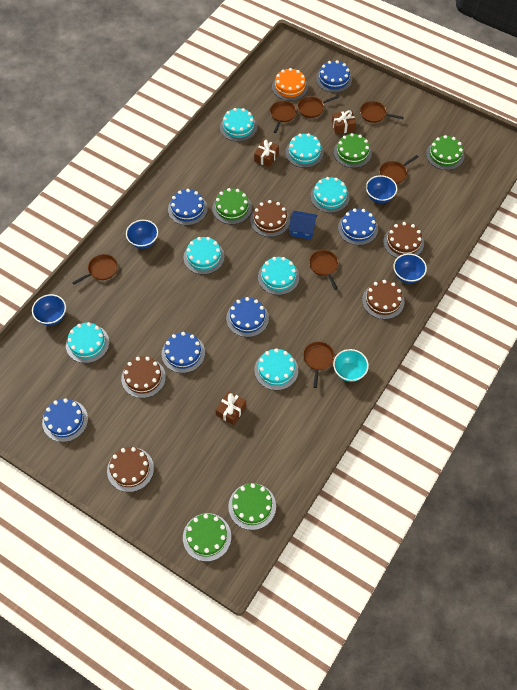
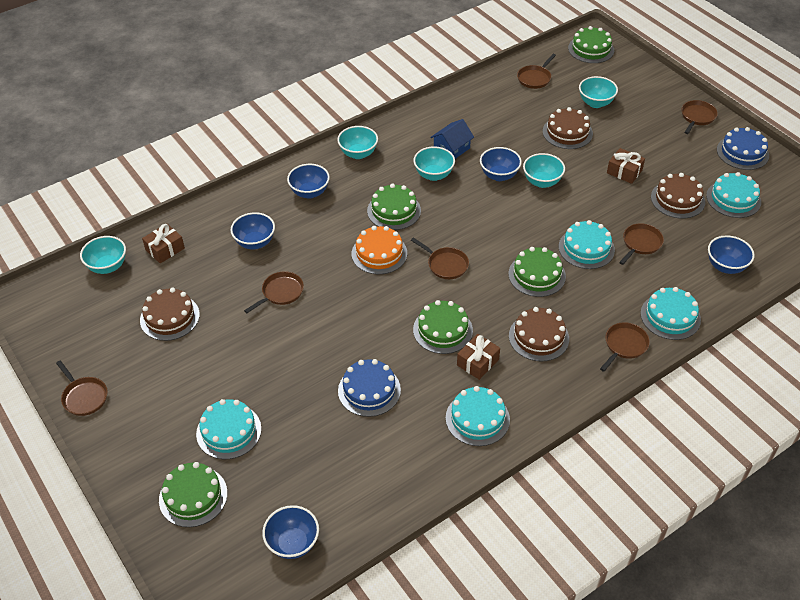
blue bowl: 4 -> 5
blue cake: 6 -> 2
brown cake: 5 -> 4
turquoise bowl: 1 -> 5
turquoise cake: 7 -> 5

